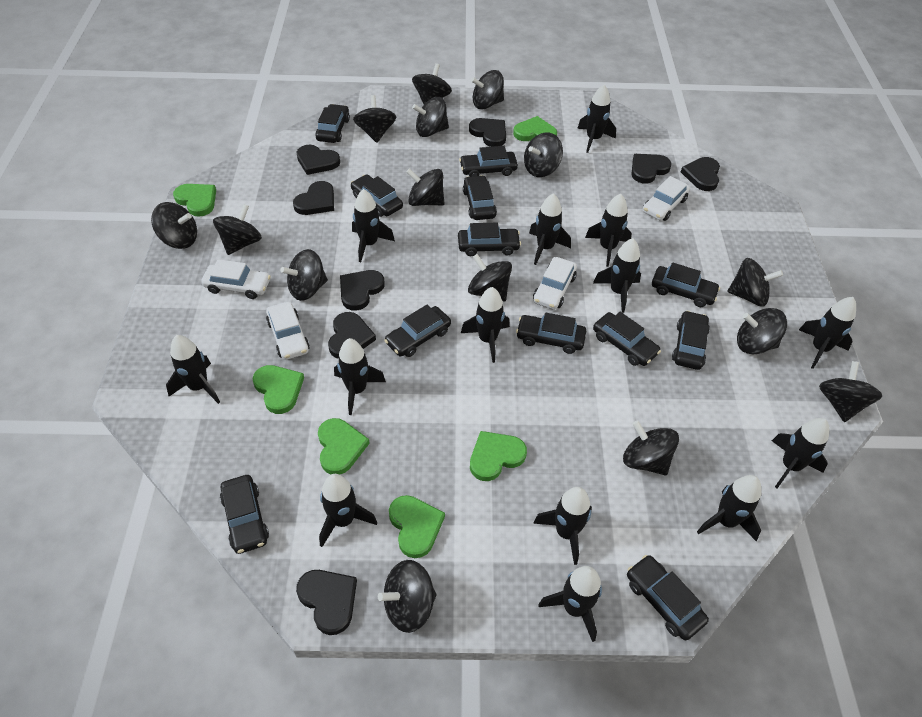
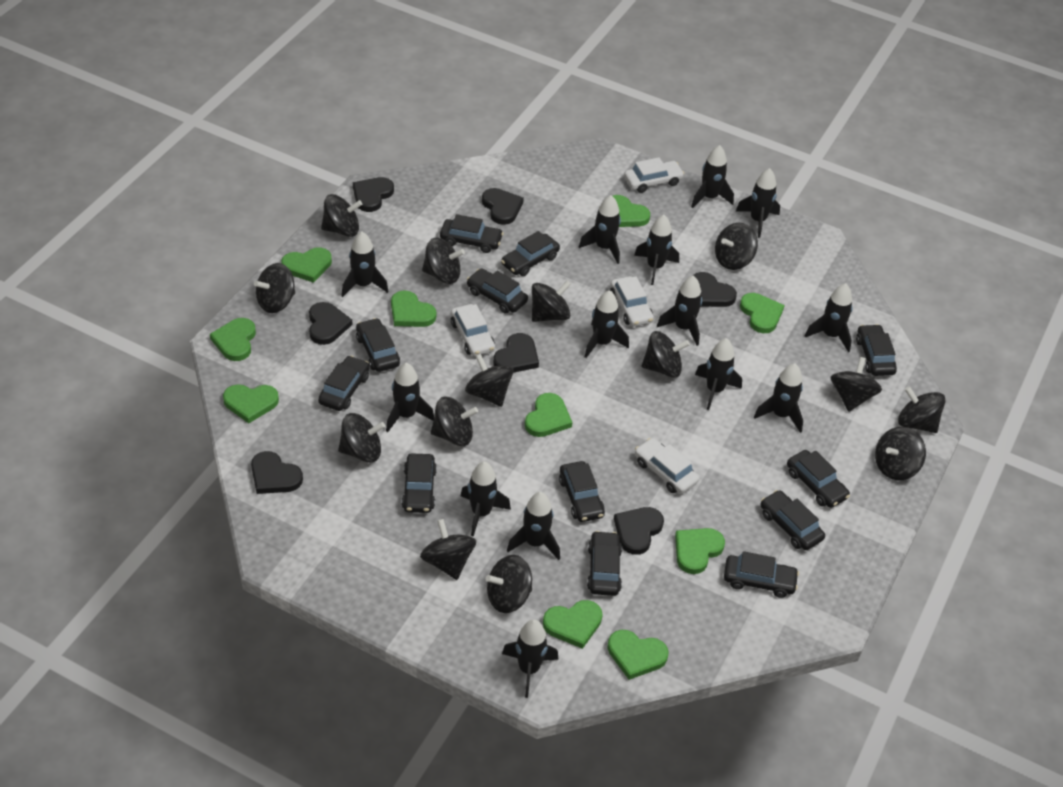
black heart: 8 -> 7
black spinning top: 15 -> 14
green heart: 6 -> 10

